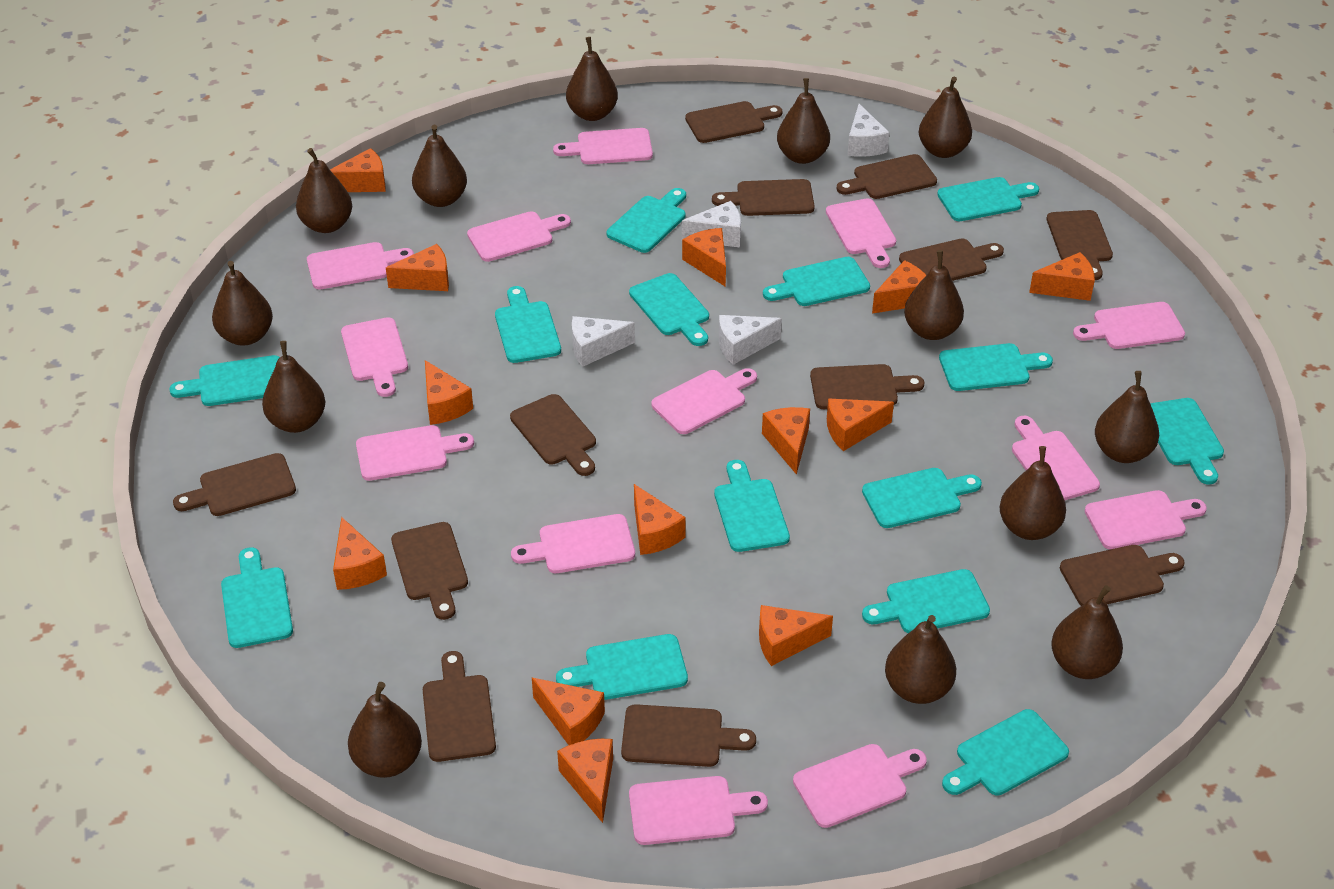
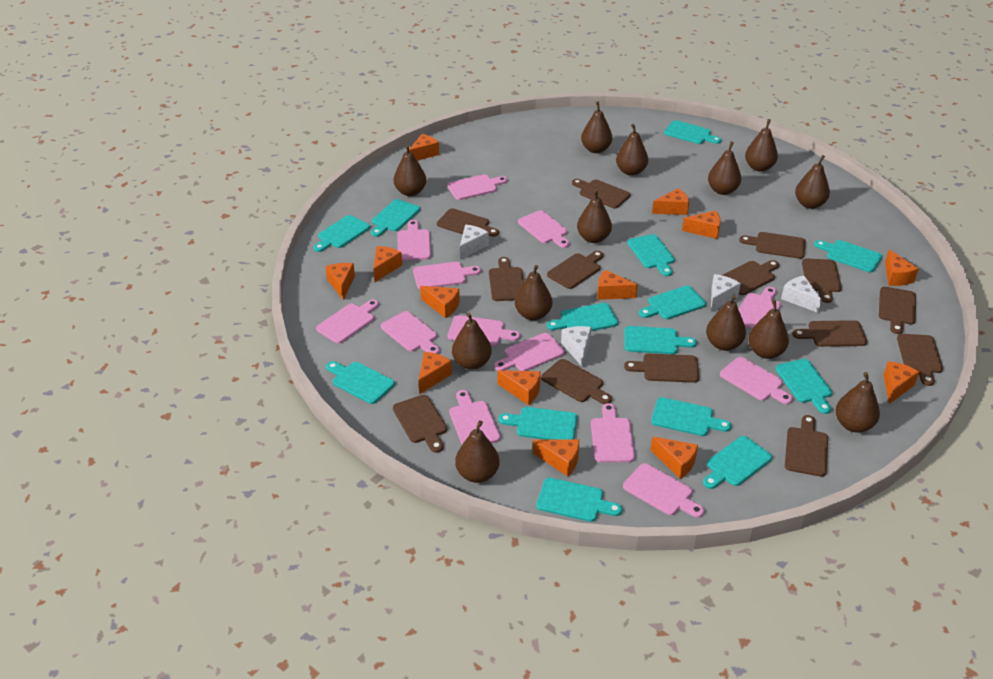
brown cutting board: 12 -> 14

